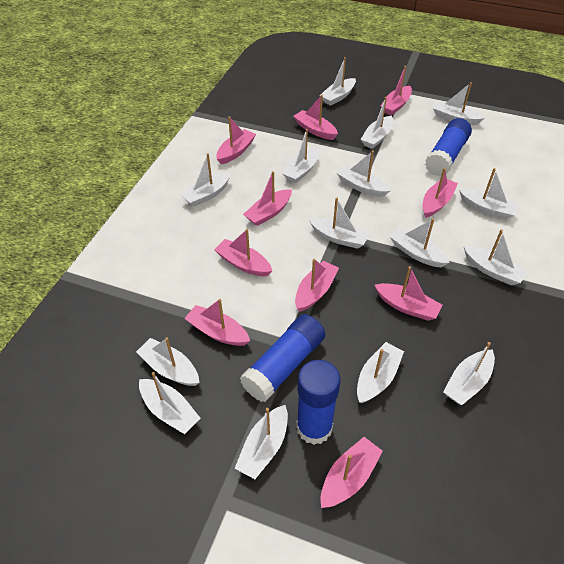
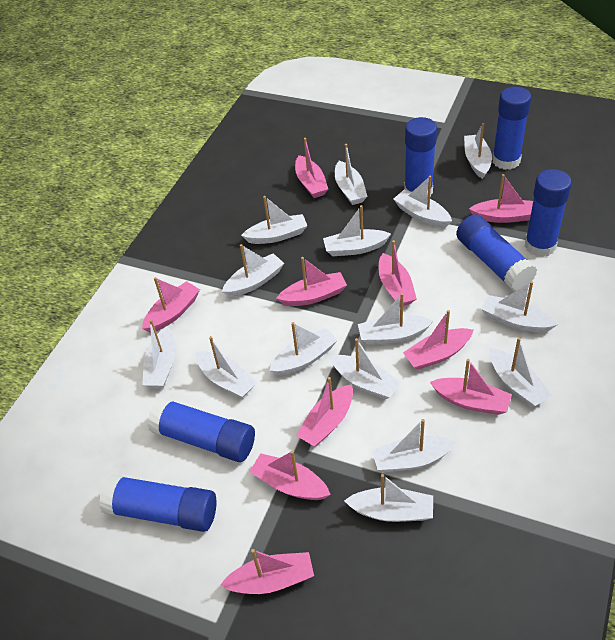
blue glue stick: 3 -> 6

